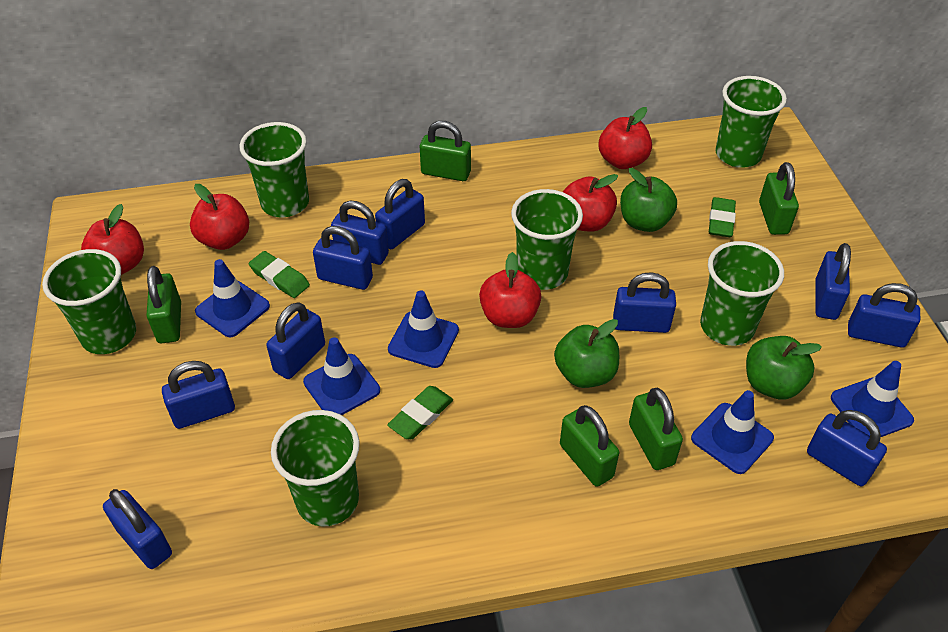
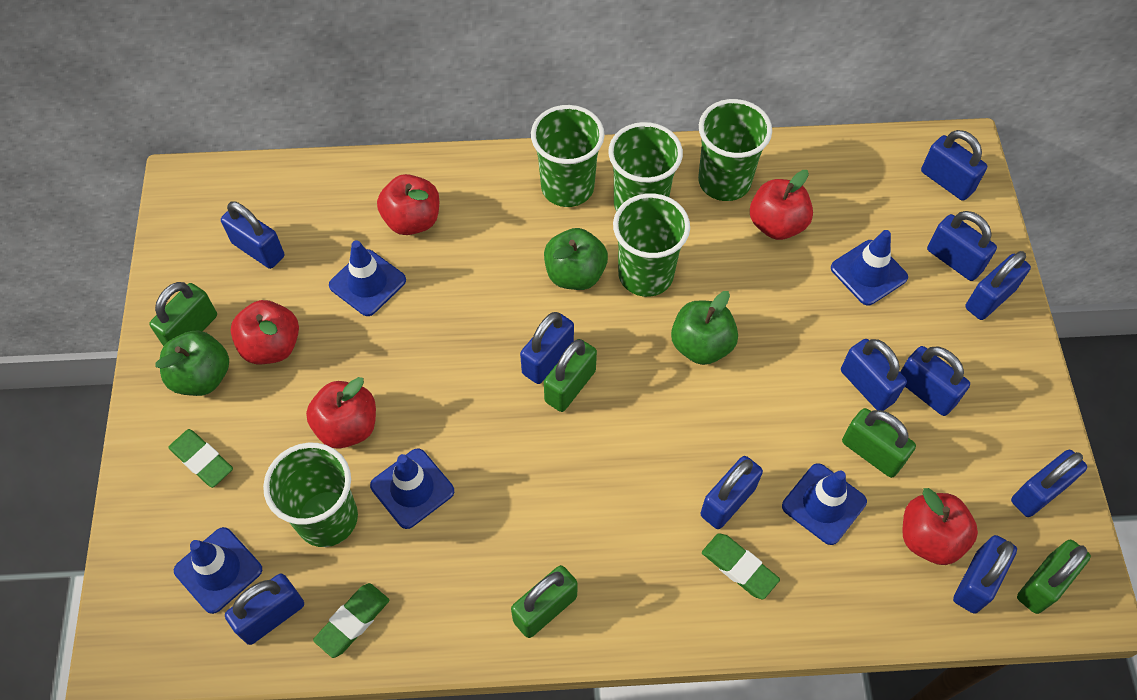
blue padlock: 10 -> 11
green cup: 6 -> 5

